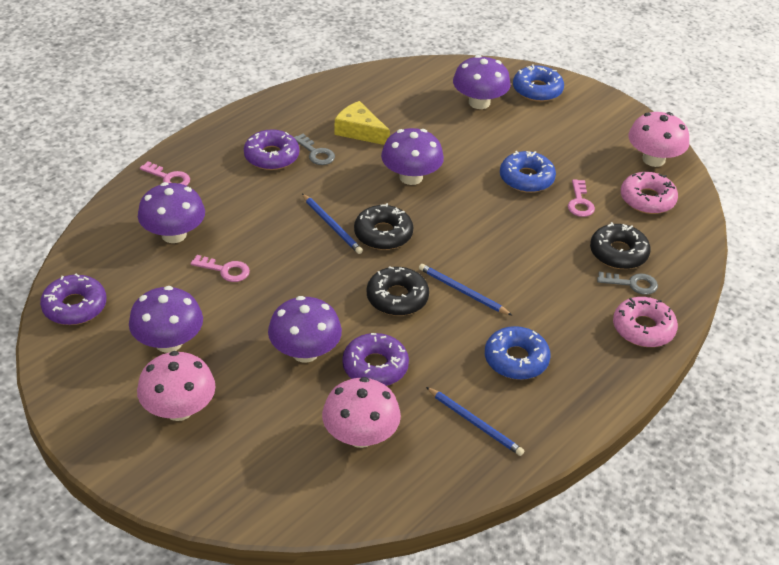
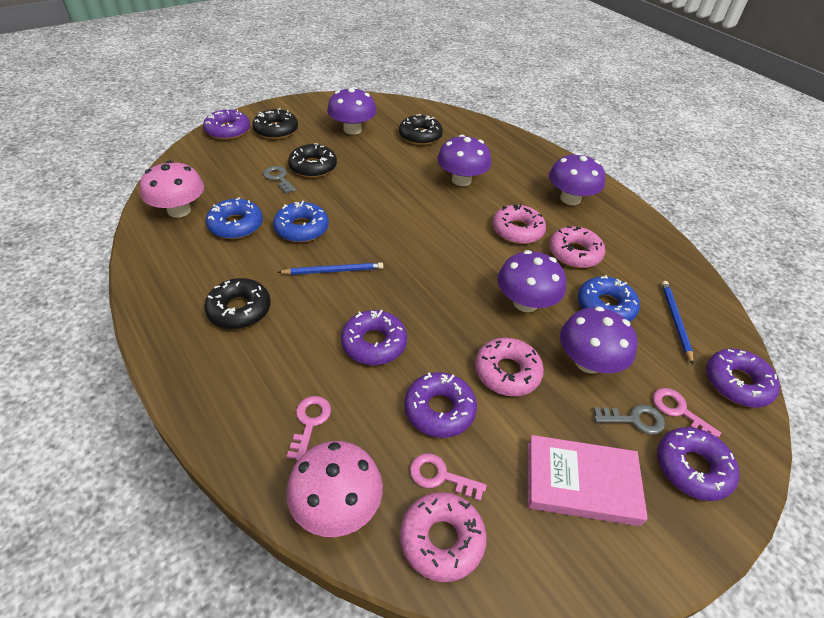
black donut: 3 -> 4
blue pencil: 3 -> 2
pink book: 0 -> 1
pink donut: 2 -> 4
pink mushroom: 3 -> 2
purple donut: 3 -> 5
yellow cheese: 1 -> 0

